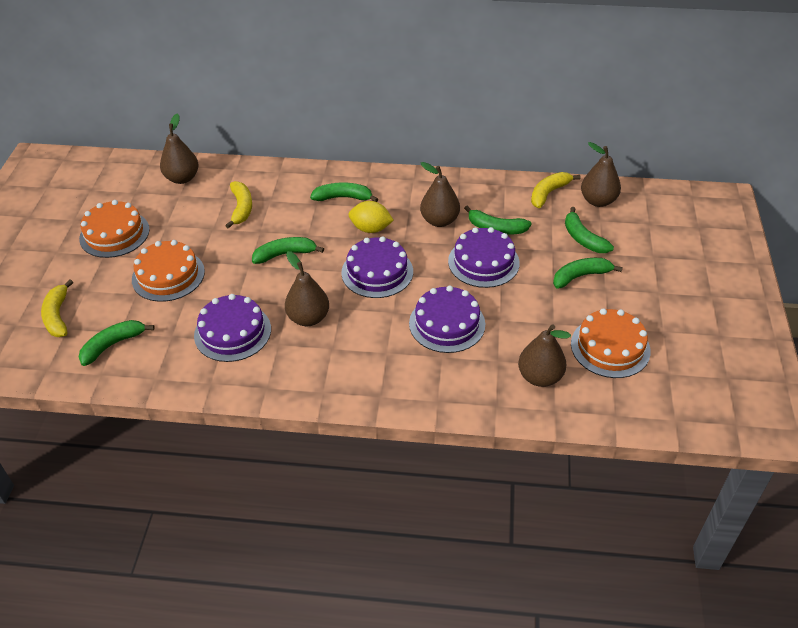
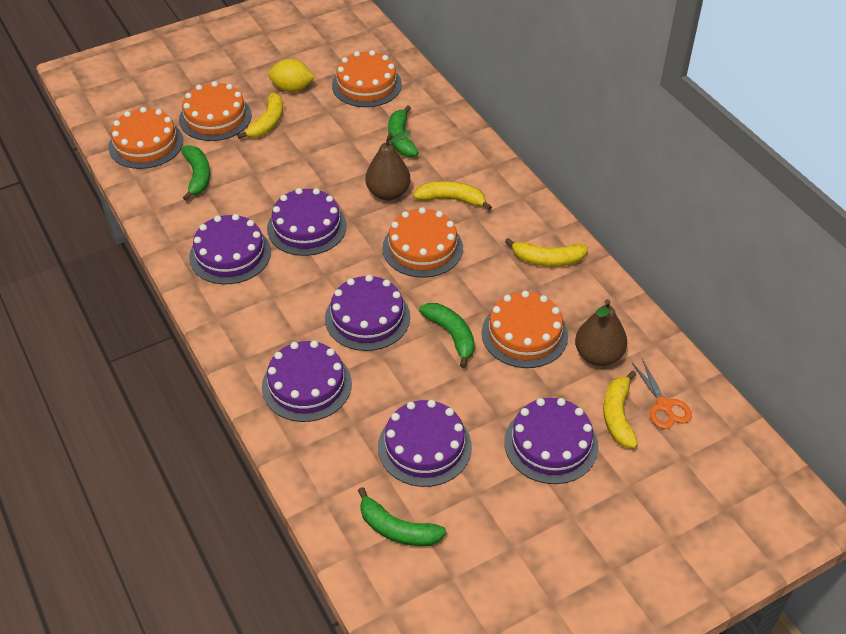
brown pear: 5 -> 2
green banana: 6 -> 4
orange cake: 3 -> 5
orange scissors: 0 -> 1
purple cake: 4 -> 6
yellow banana: 3 -> 4

